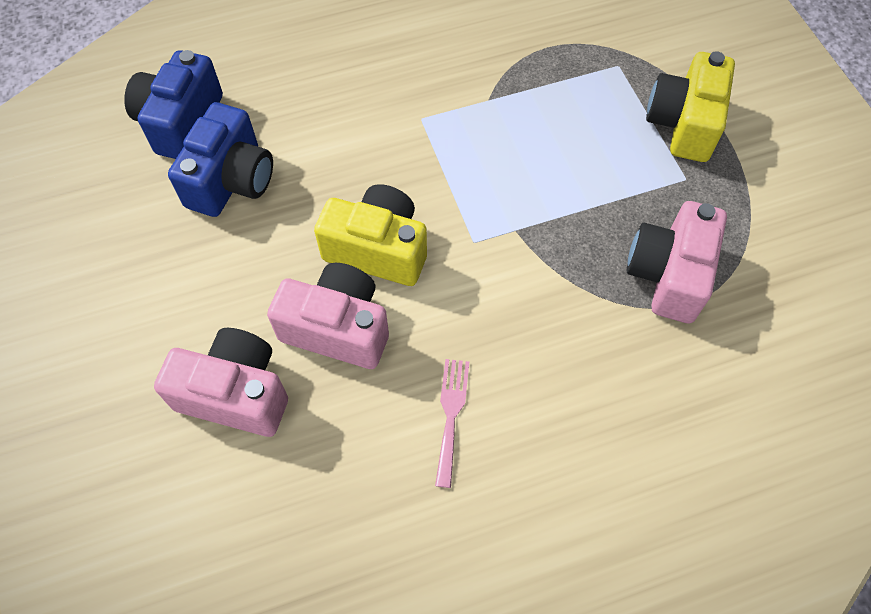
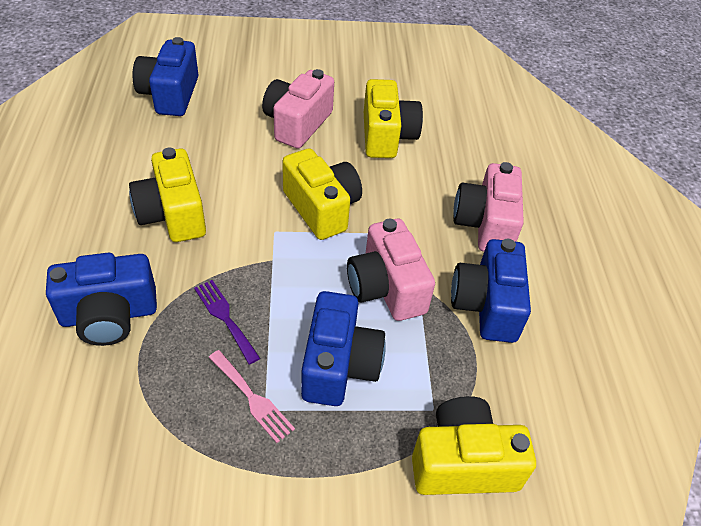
blue camera: 2 -> 4
purple fork: 0 -> 1
yellow camera: 2 -> 4

